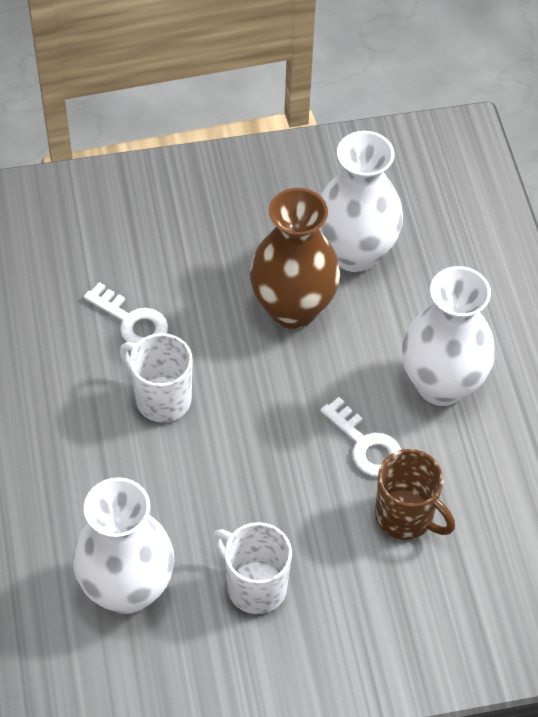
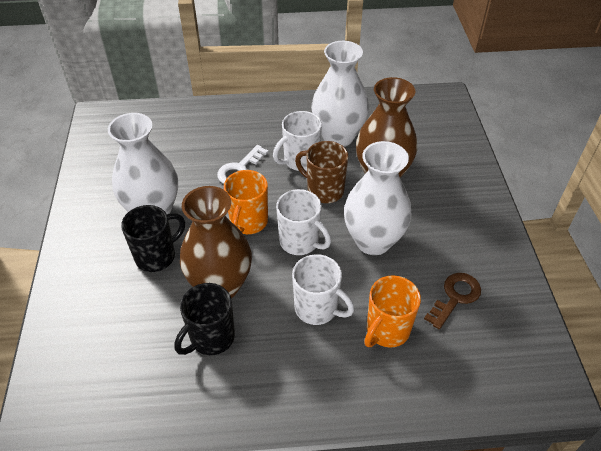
black mug: 0 -> 2
brown key: 0 -> 1
brown vase: 1 -> 2
orange mug: 0 -> 2
white key: 2 -> 1
white mug: 2 -> 3

